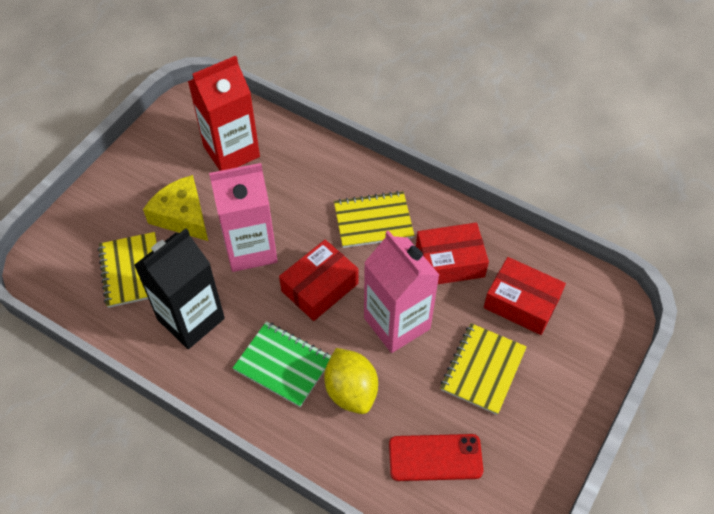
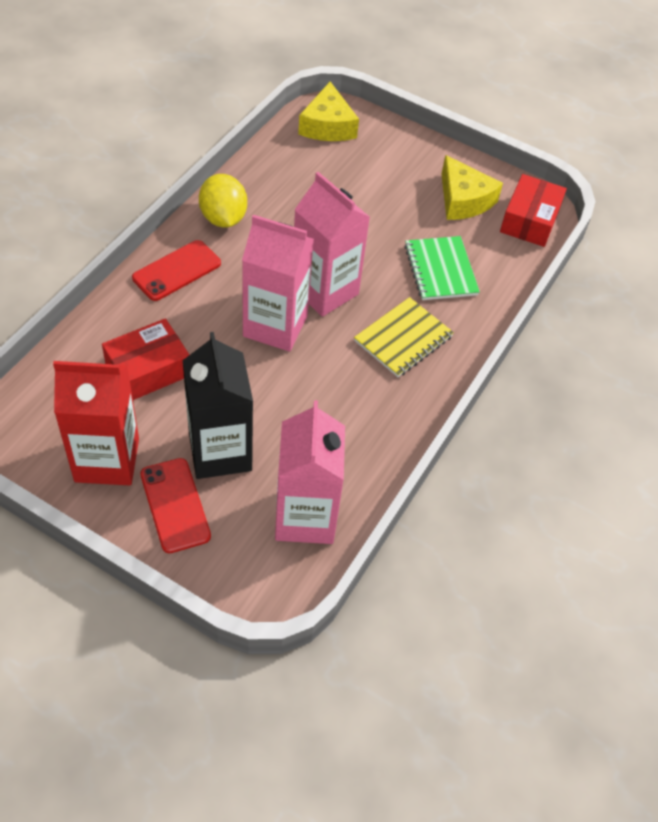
pink carton: 2 -> 3
red box: 3 -> 2
red phone: 1 -> 2
yellow cheese: 1 -> 2
yellow notebook: 3 -> 1

